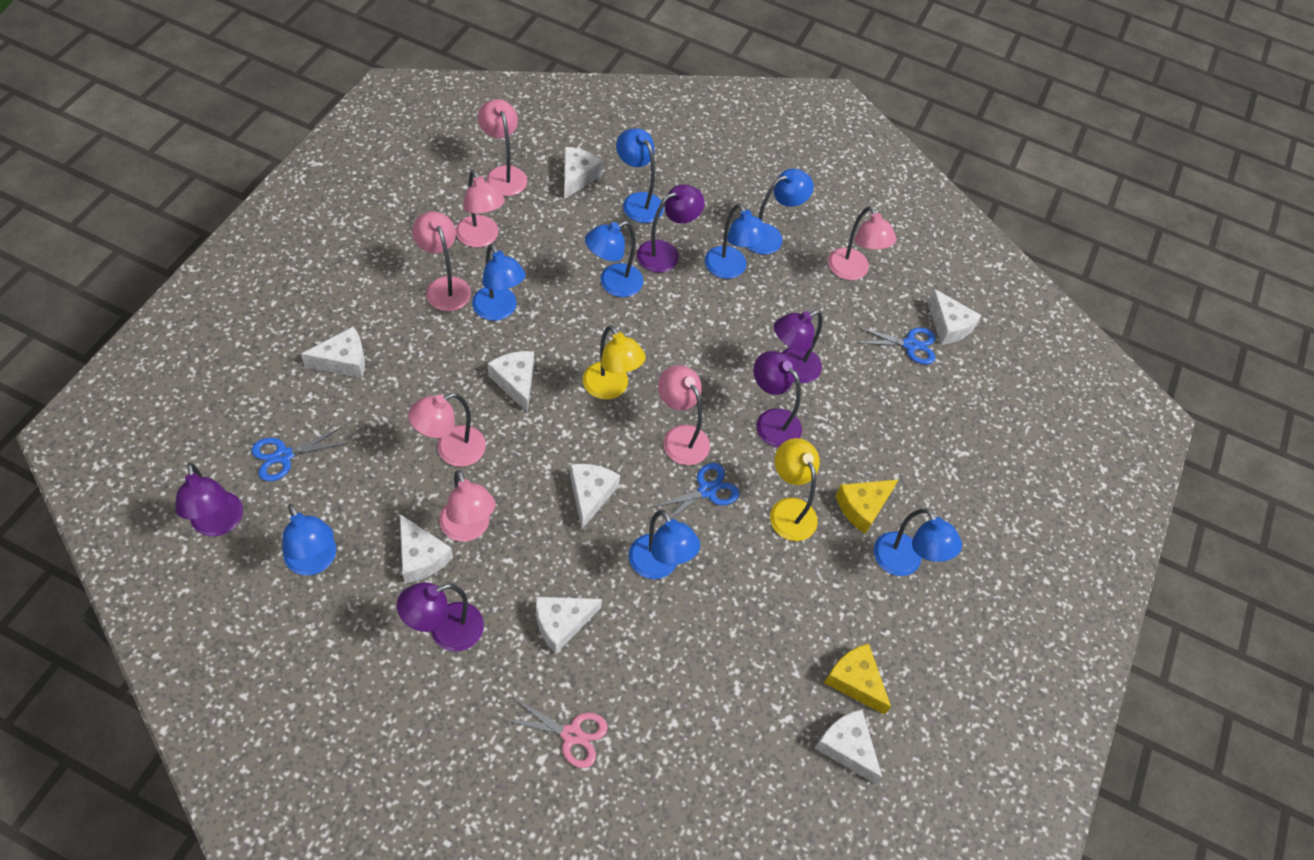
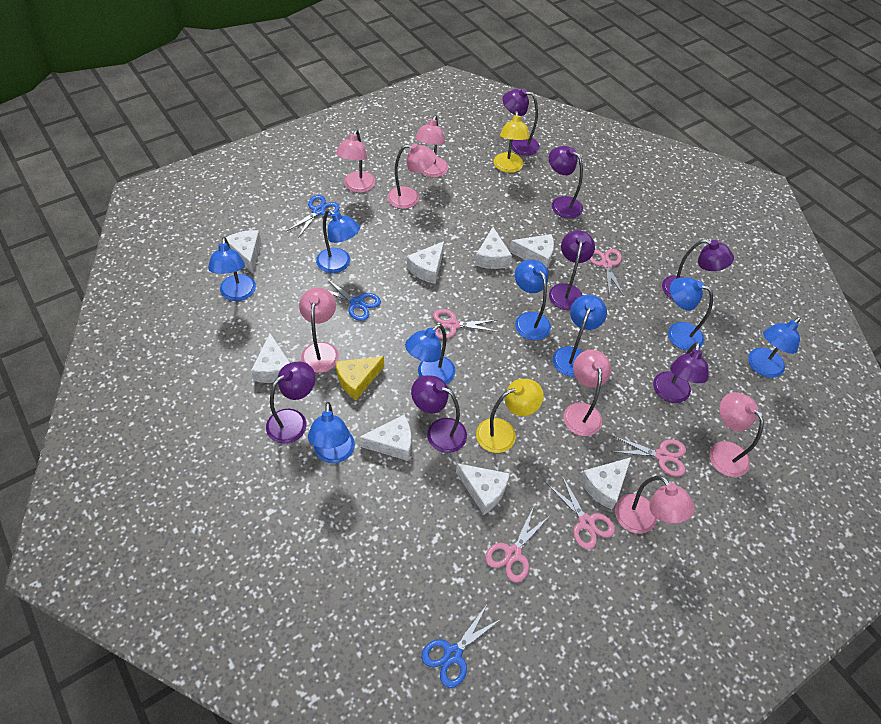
pink scissors: 1 -> 5
purple lamp: 5 -> 7
yellow cheese: 2 -> 1

